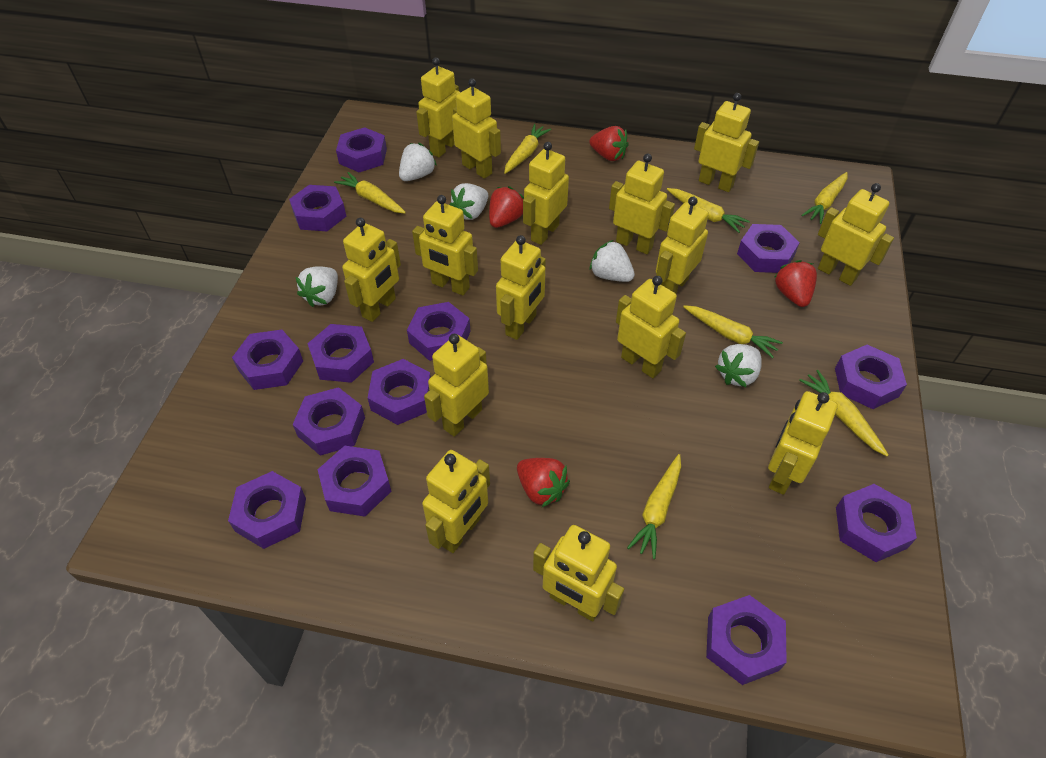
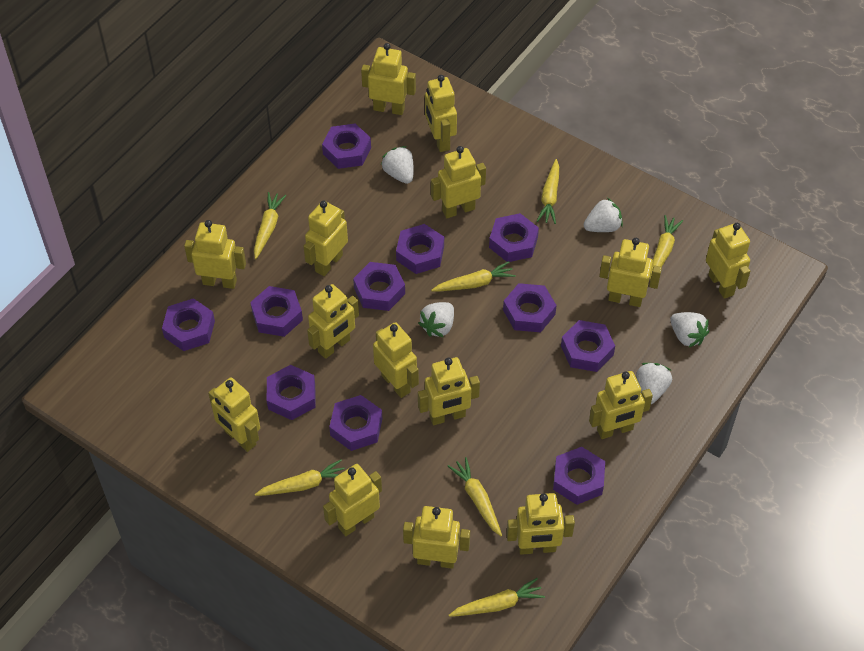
purple nut: 13 -> 11
red strawberry: 4 -> 0

